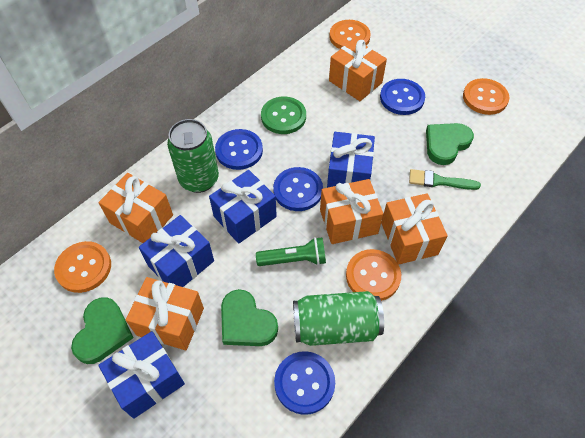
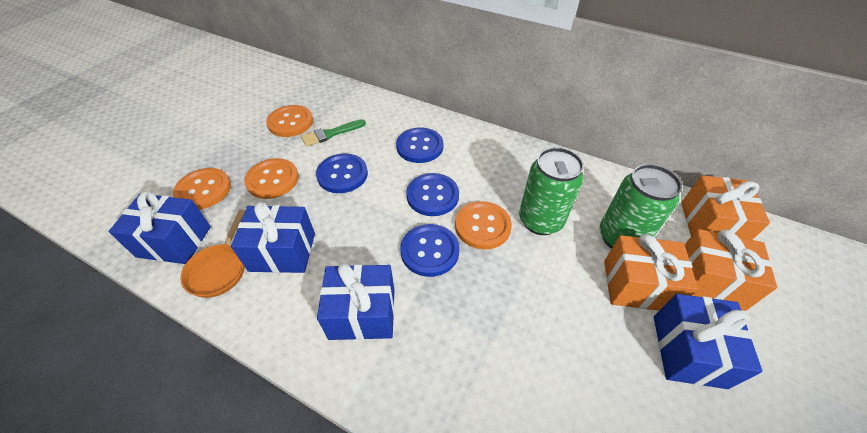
green button: 1 -> 0
green flashlight: 1 -> 0
green heart: 3 -> 0
orange gift: 5 -> 3
orange pan: 0 -> 1

